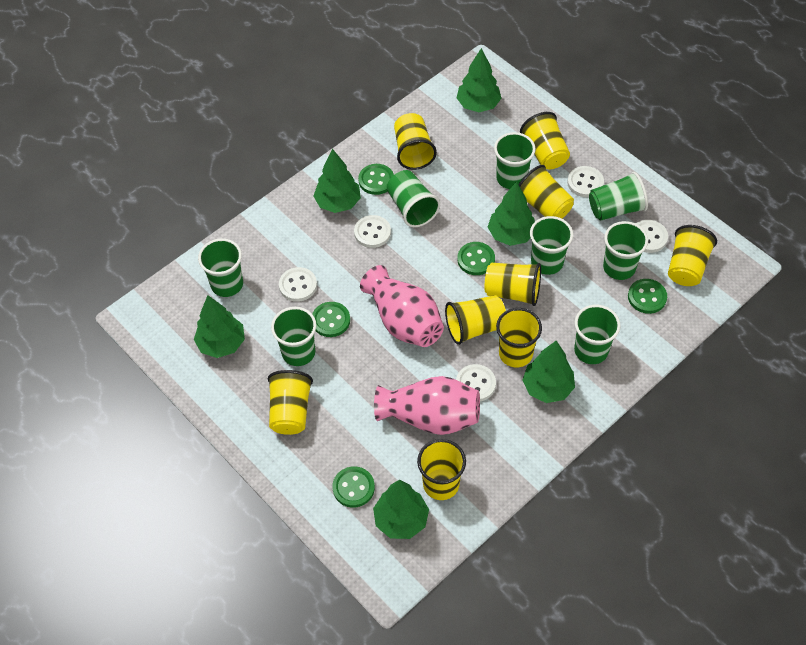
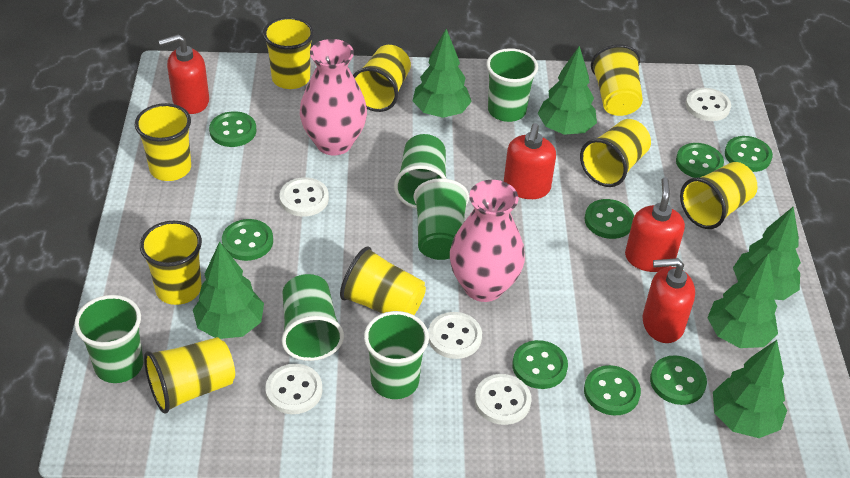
green button: 5 -> 8
green cup: 8 -> 6
red soap dispenser: 0 -> 4

